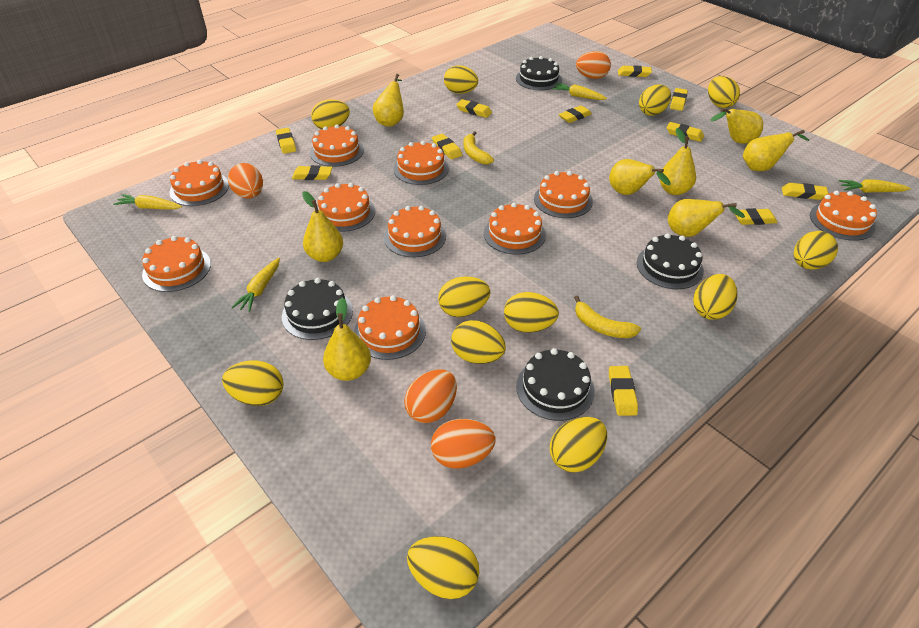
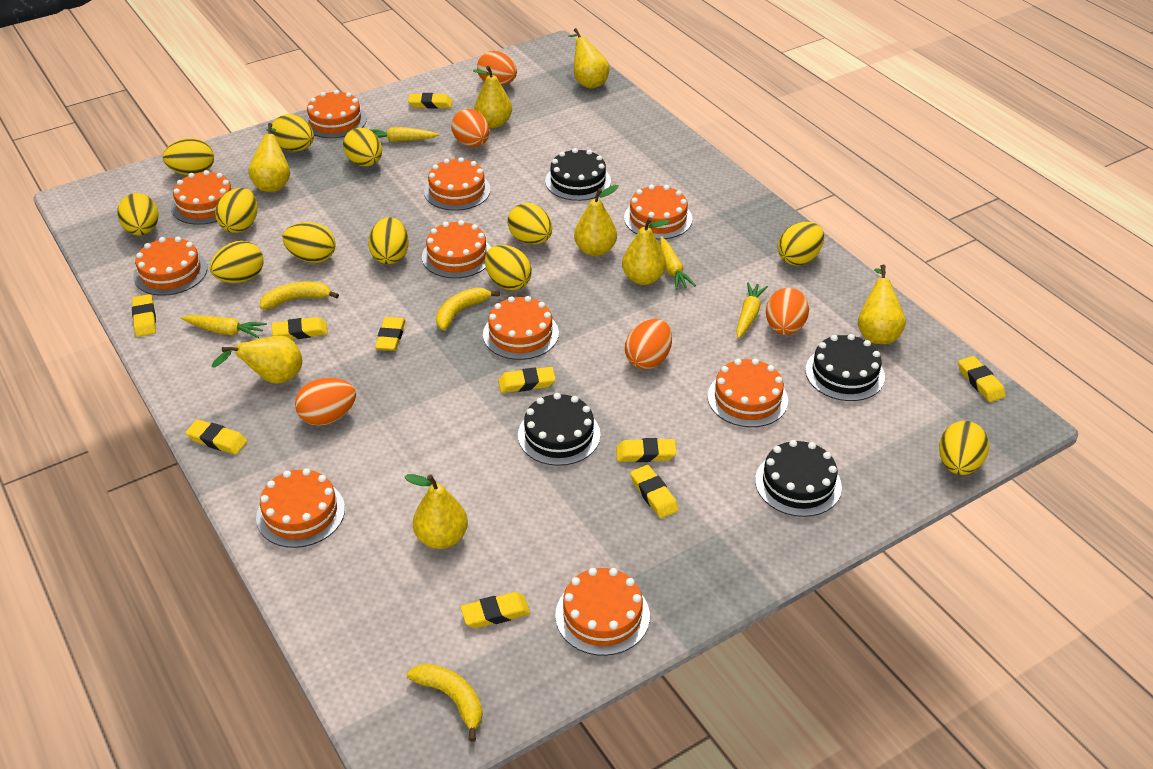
orange egg: 4 -> 5
yellow banana: 2 -> 3
yellow eraser: 11 -> 10

